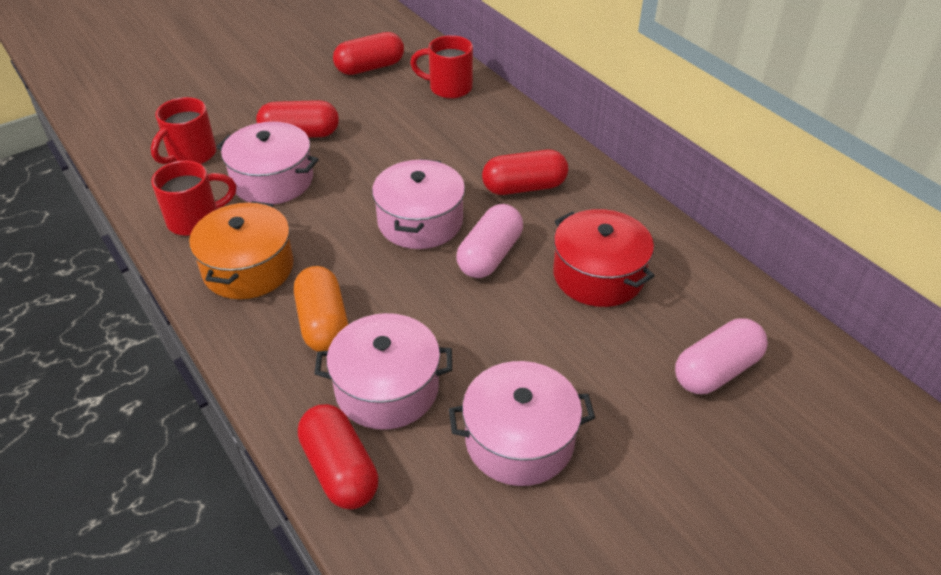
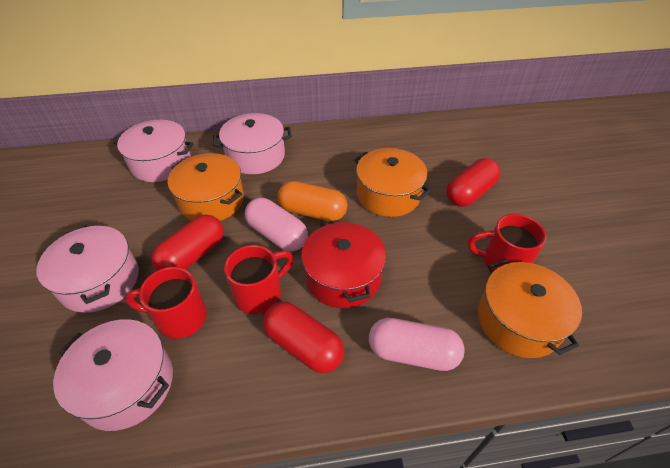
orange pot: 1 -> 3
red capsule: 4 -> 3

